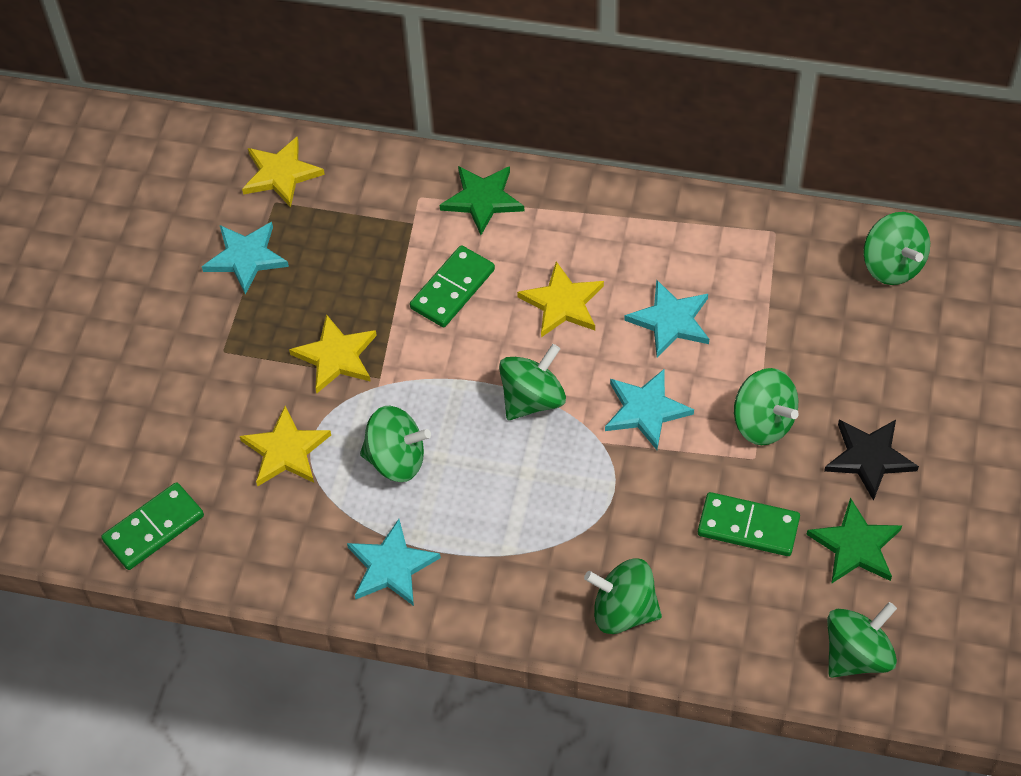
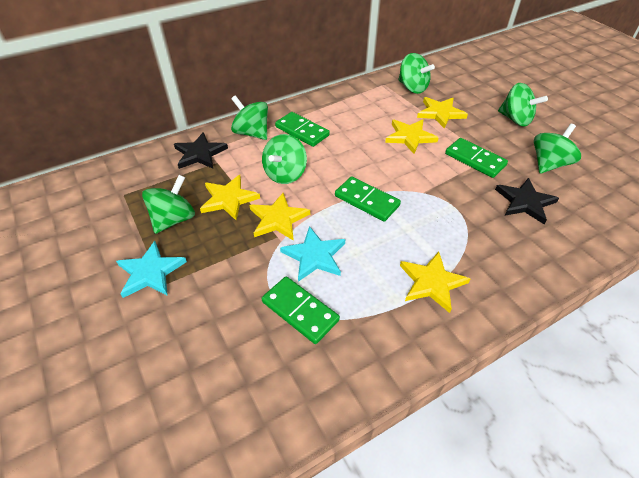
black star: 1 -> 2
green domino: 3 -> 4
green star: 2 -> 0
turquoise star: 4 -> 2
yellow star: 4 -> 5

